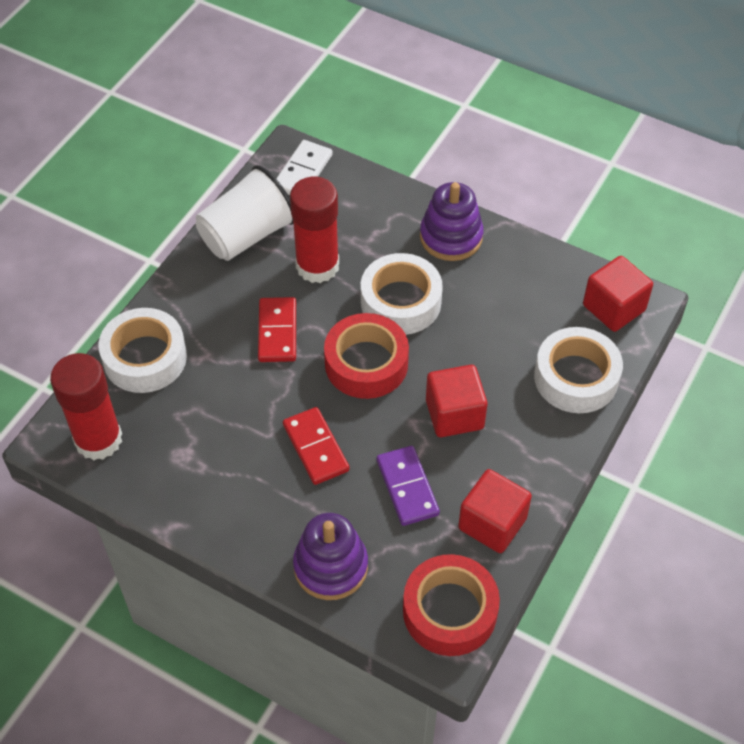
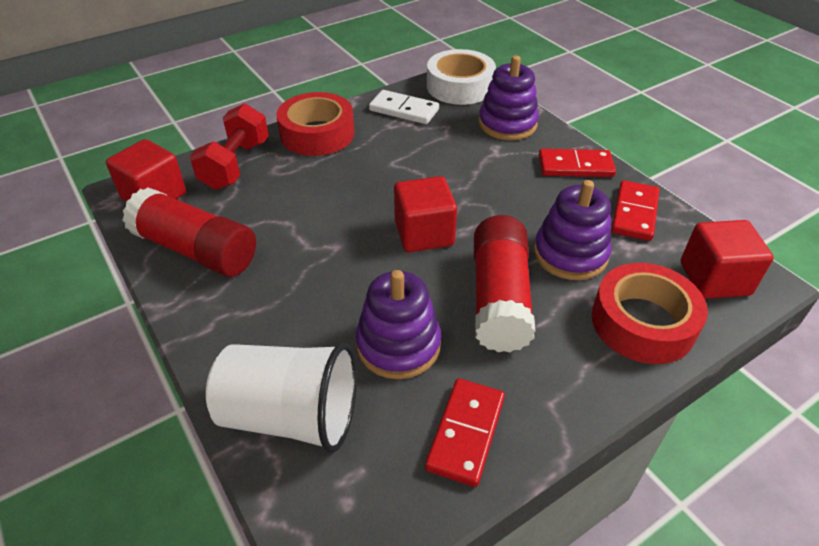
purple domino: 1 -> 0
purple stacking toy: 2 -> 3
red domino: 2 -> 3
red dumbbell: 0 -> 1
white tape: 3 -> 1

